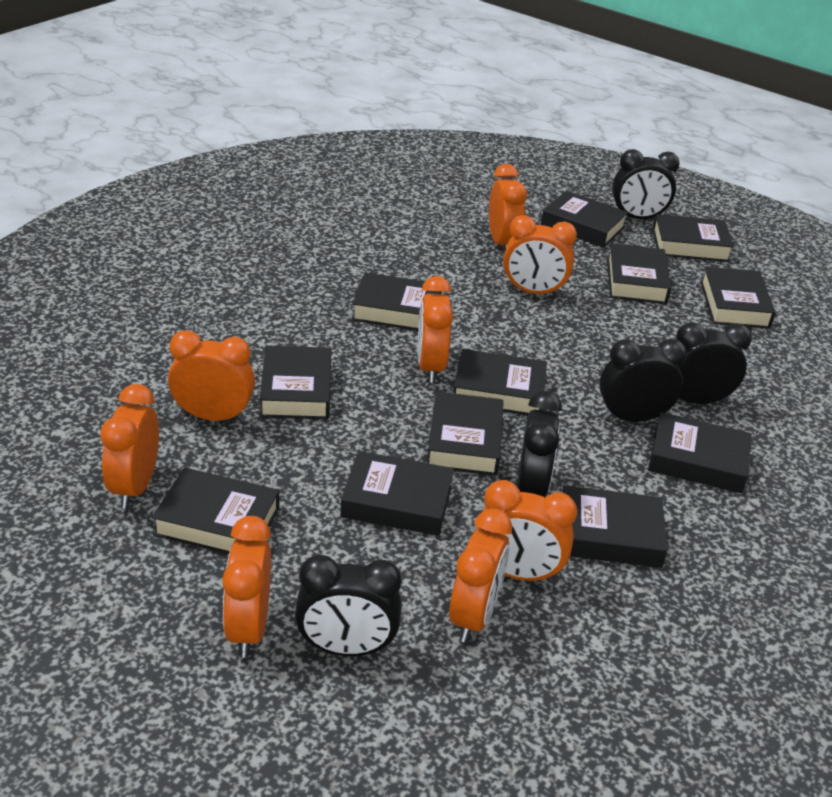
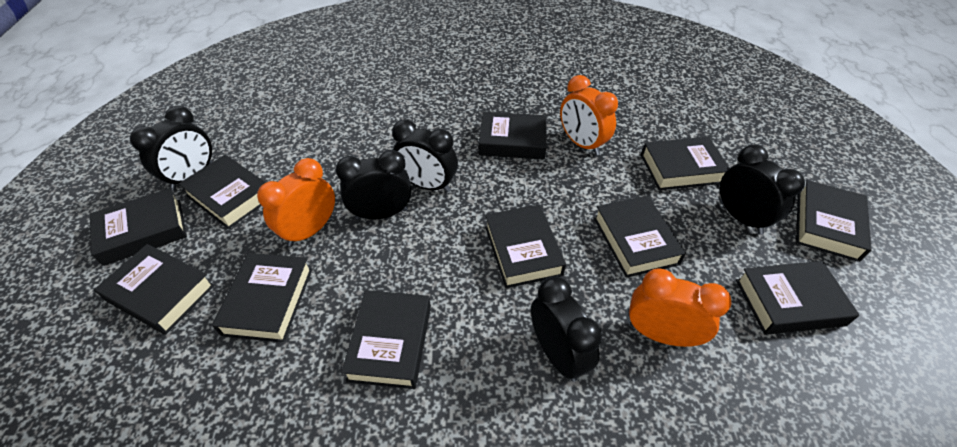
black book: 12 -> 11
orange clock: 8 -> 3

